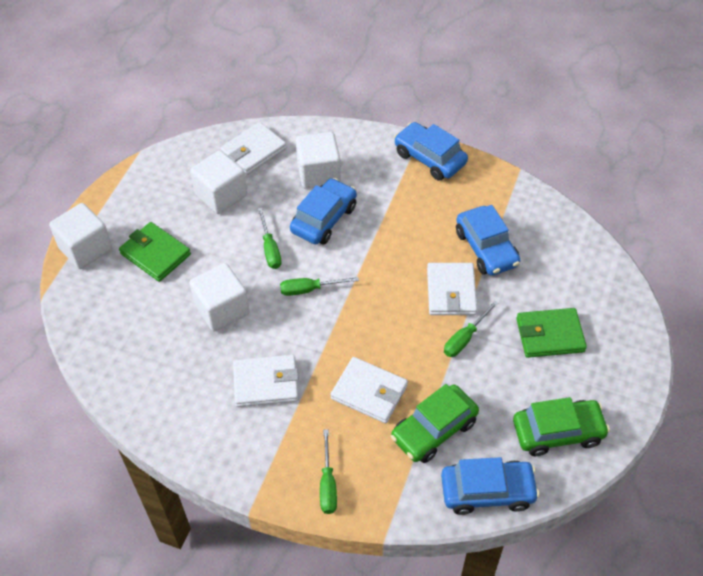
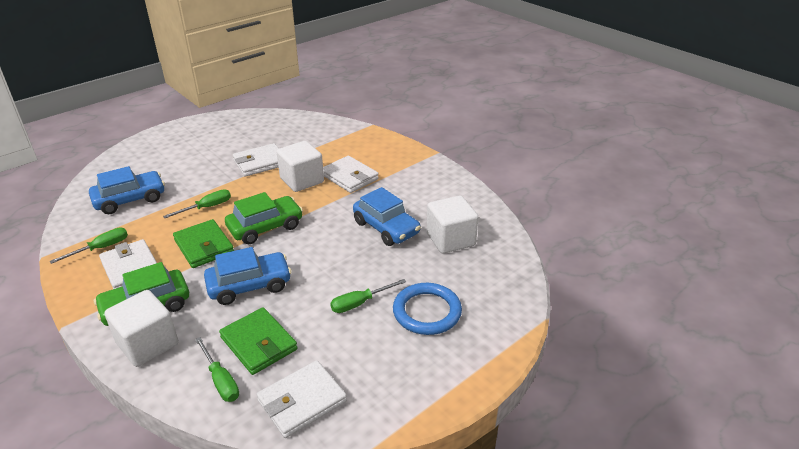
blue car: 4 -> 3
blue ring: 0 -> 1
white cube: 4 -> 3

